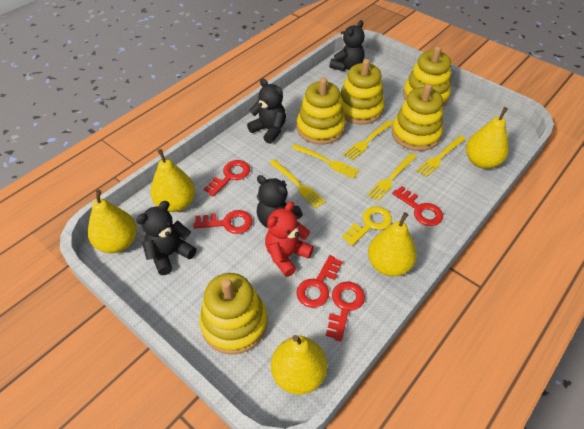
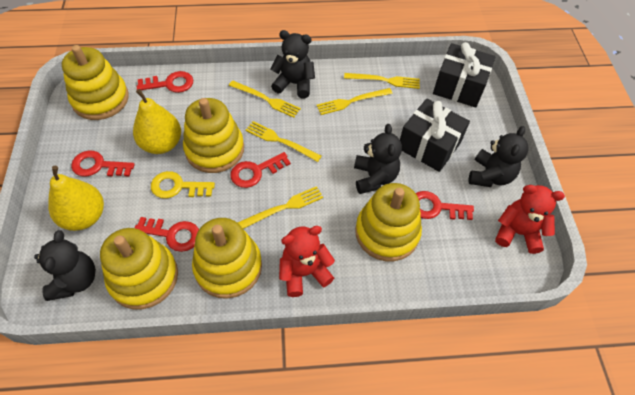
black gift: 0 -> 2
red teddy bear: 1 -> 2
yellow pear: 5 -> 2

